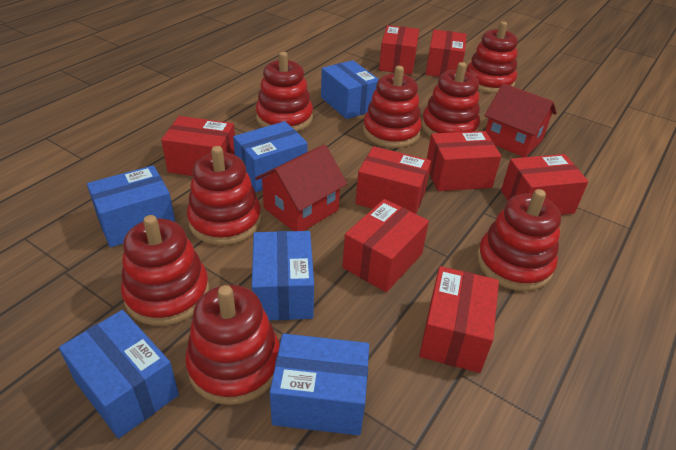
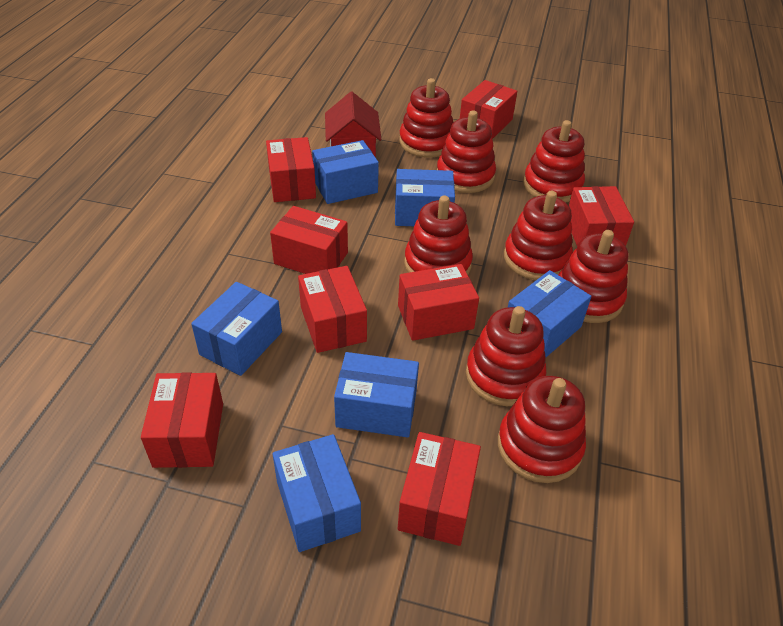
red house: 2 -> 1

